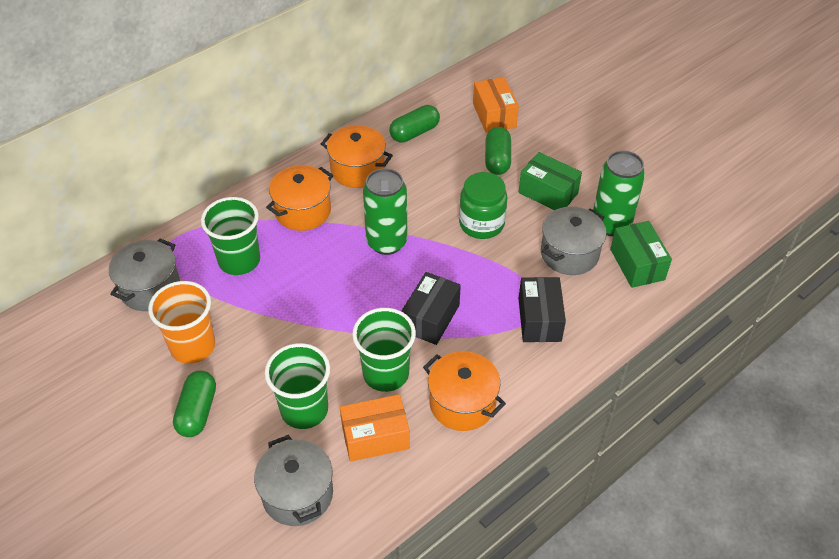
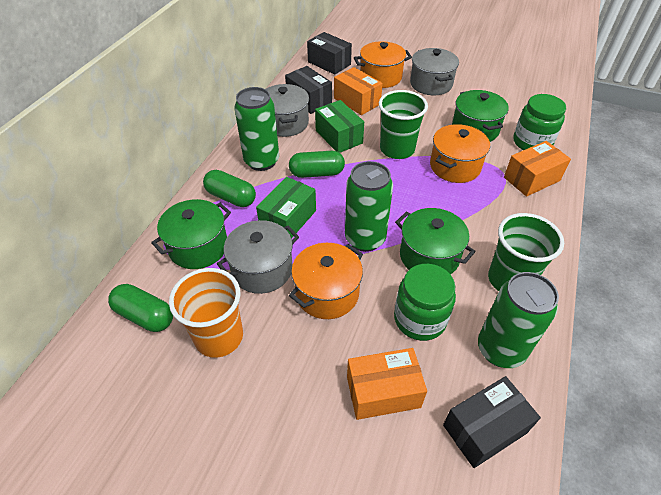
black box: 2 -> 3
green can: 2 -> 3
green cup: 3 -> 2
green jar: 1 -> 2
green pot: 0 -> 3
orange box: 2 -> 3

